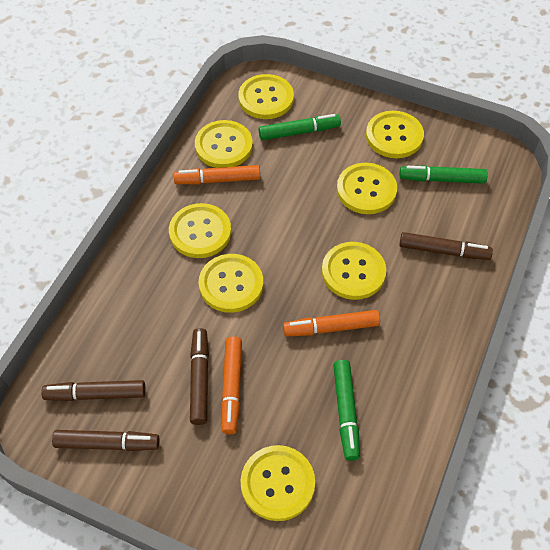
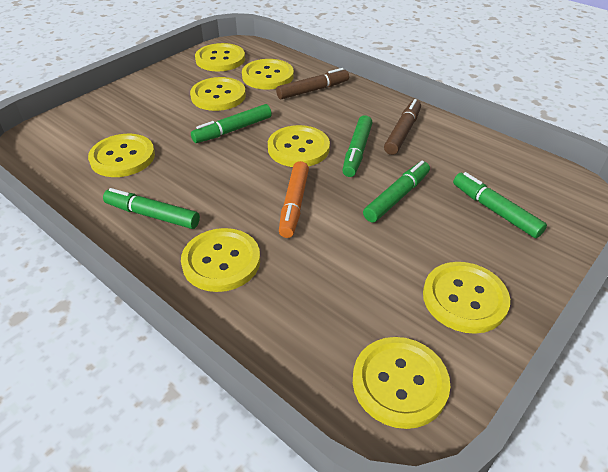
brown marker: 4 -> 2
green marker: 3 -> 5
orange marker: 3 -> 1

